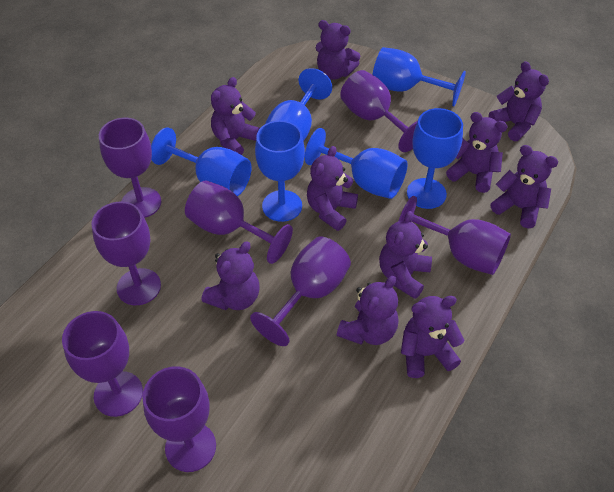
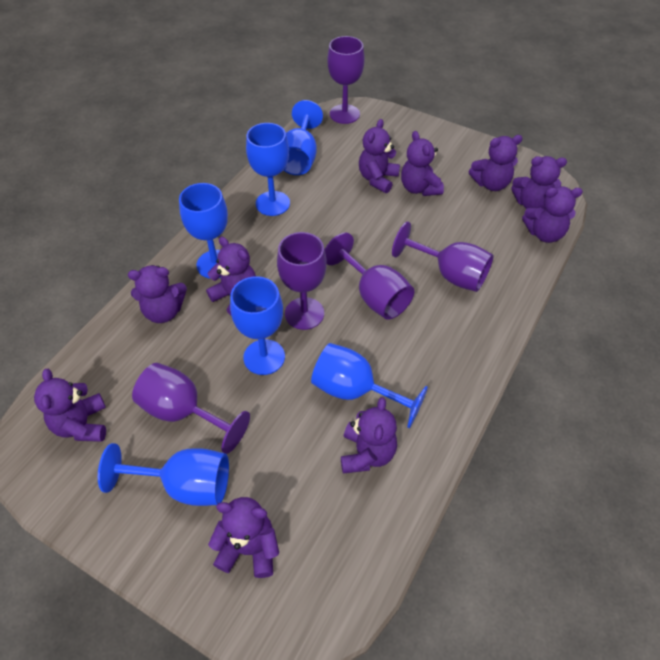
purple goblet: 8 -> 5

